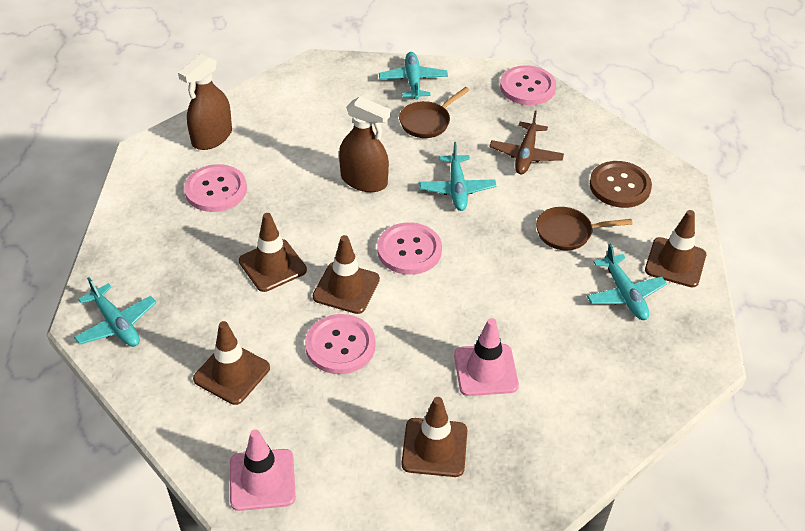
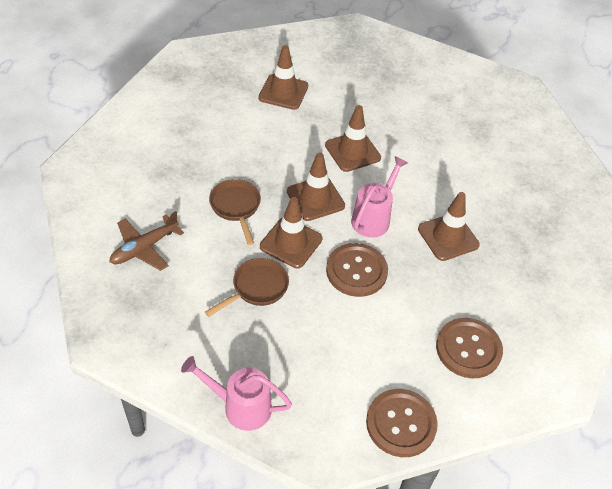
brown button: 1 -> 3
brown spray bottle: 2 -> 0
pink button: 4 -> 0
pink traffic cone: 2 -> 0
pink watering can: 0 -> 2
turquoise plane: 4 -> 0

